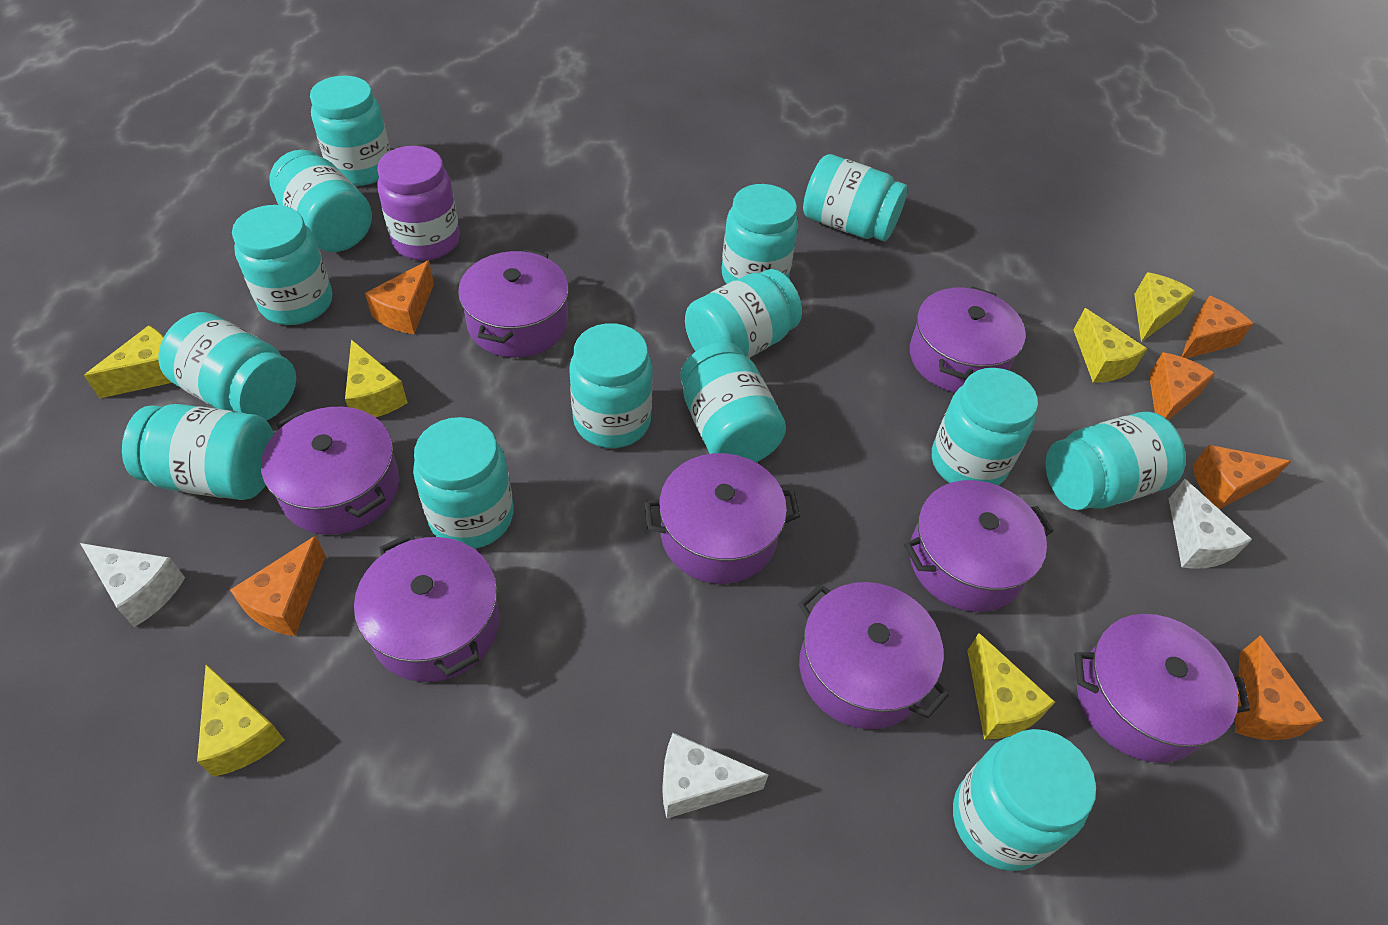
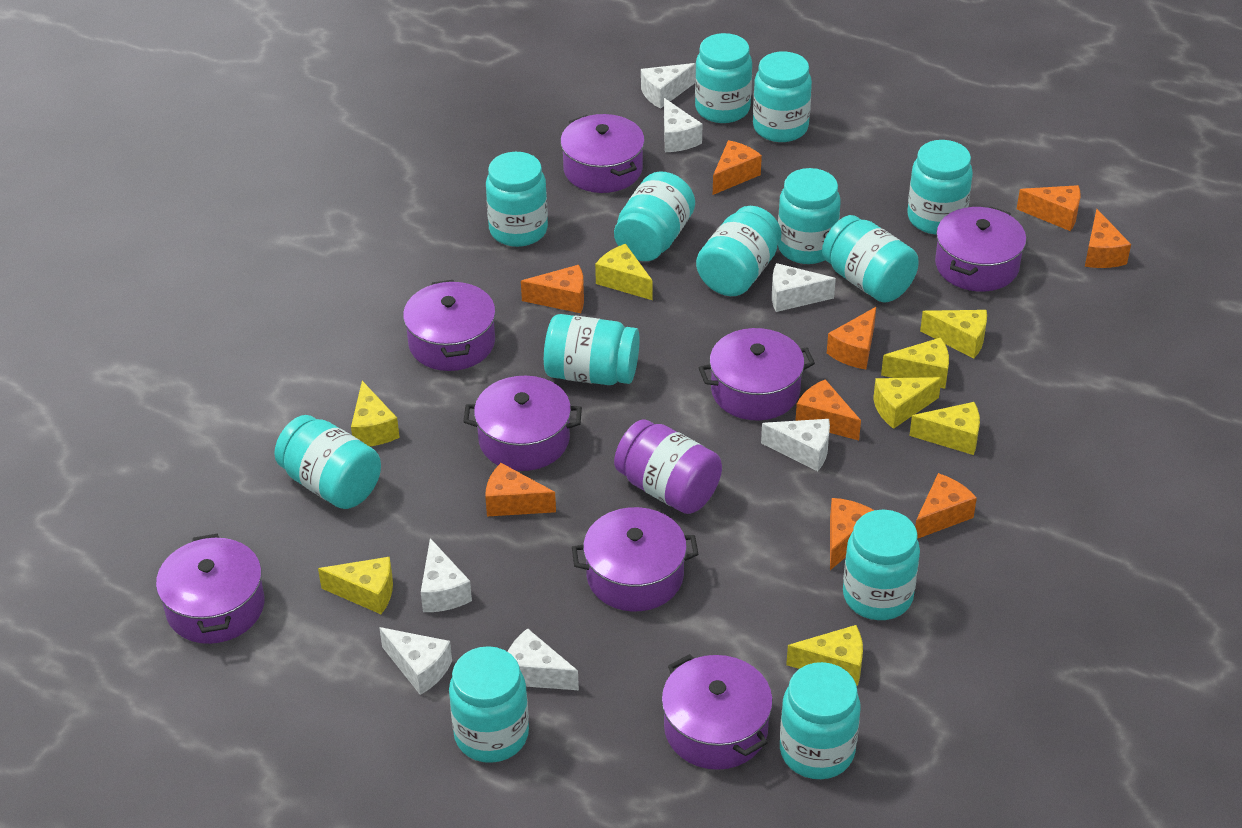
orange cheese: 6 -> 9
turquoise jar: 14 -> 13
white cheese: 3 -> 7
yellow cheese: 6 -> 8

